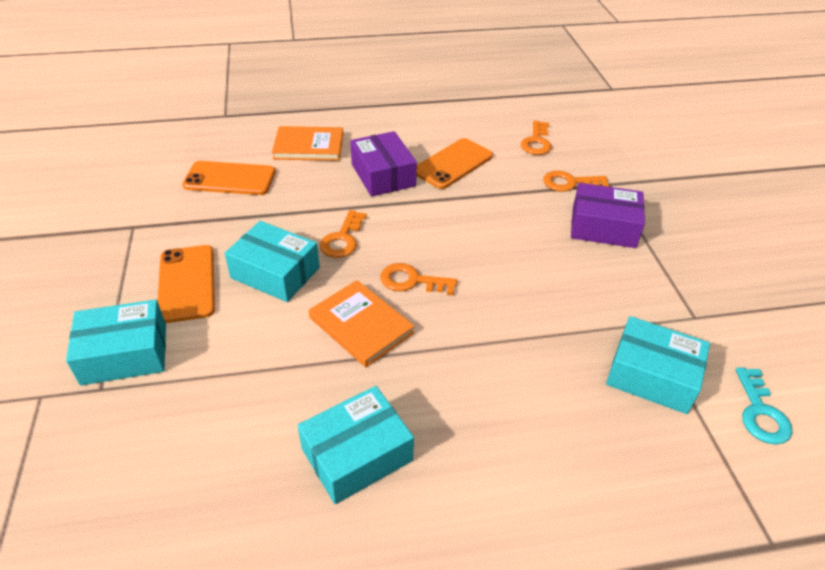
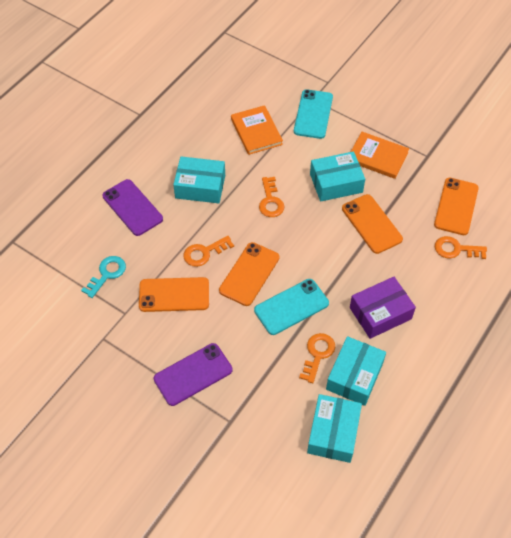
orange phone: 3 -> 4
purple box: 2 -> 1
purple phone: 0 -> 2
turquoise phone: 0 -> 2

